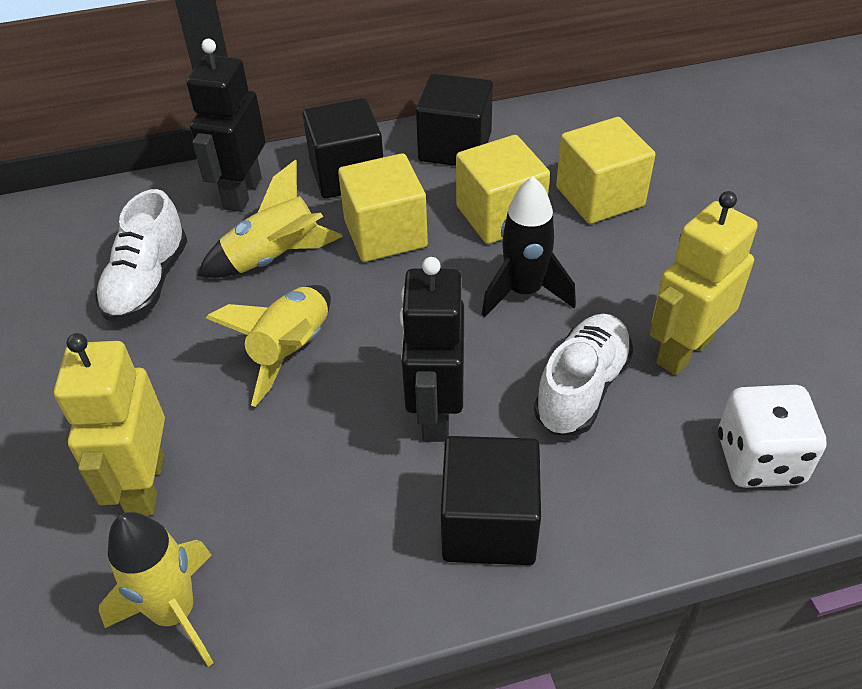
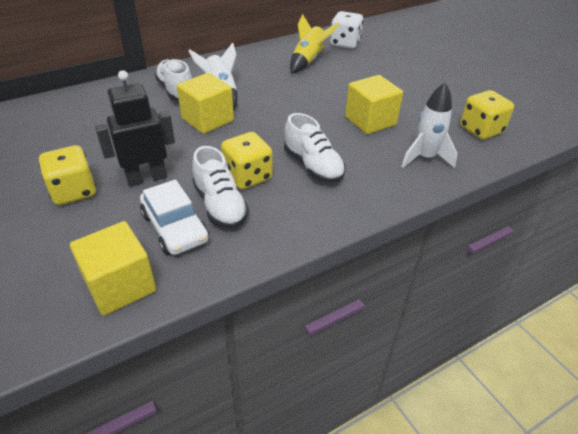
black cube: 3 -> 0
black robot: 2 -> 1
black rocket: 1 -> 0
white car: 0 -> 1
white rocket: 0 -> 2
white shoe: 2 -> 3
yellow dice: 0 -> 3
yellow robot: 2 -> 0
yellow rocket: 3 -> 1

